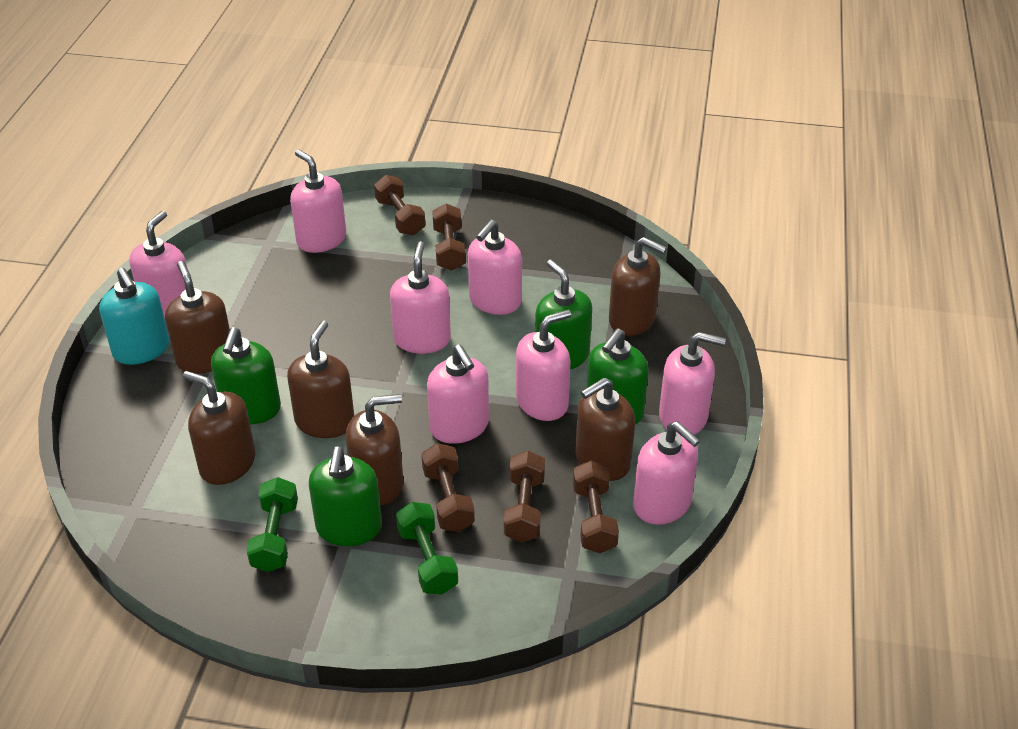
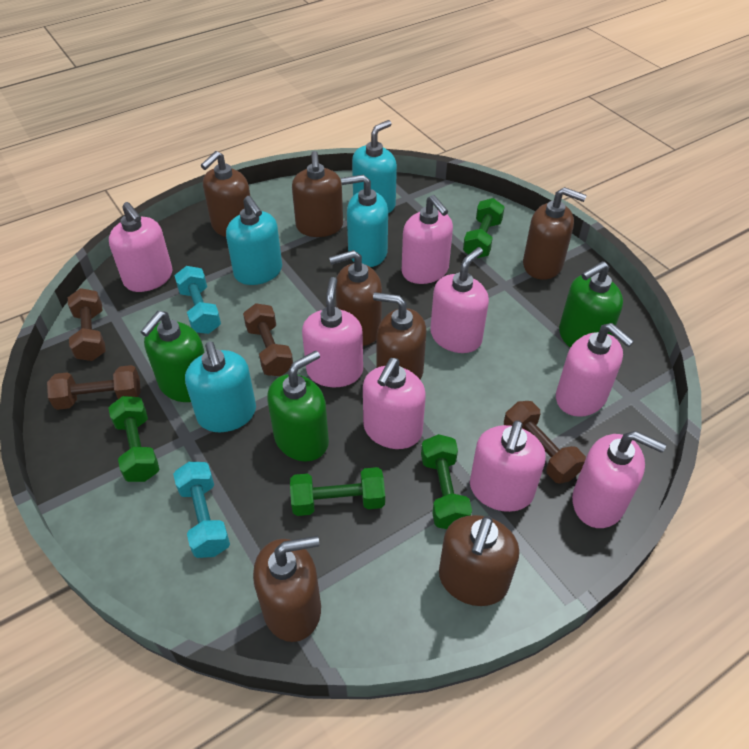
brown dumbbell: 5 -> 4
brown soap dispenser: 6 -> 7
green dumbbell: 2 -> 4
green soap dispenser: 4 -> 3
turquoise dumbbell: 0 -> 2
turquoise soap dispenser: 1 -> 4

